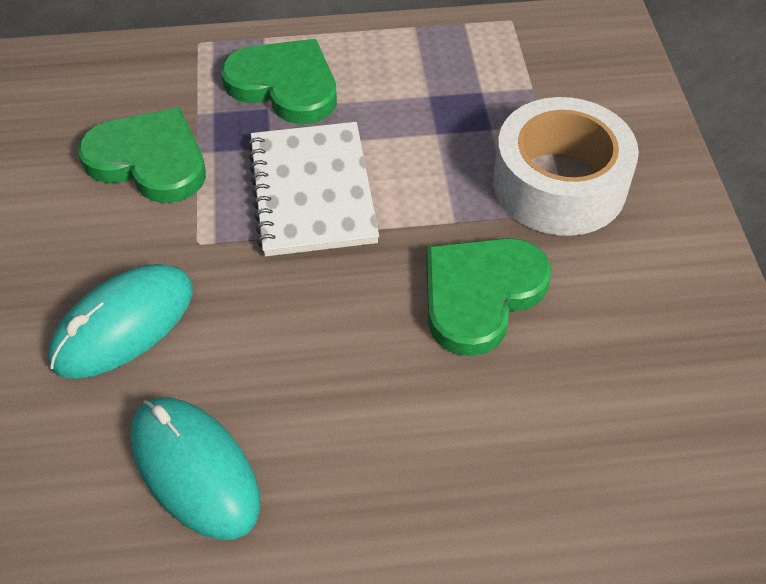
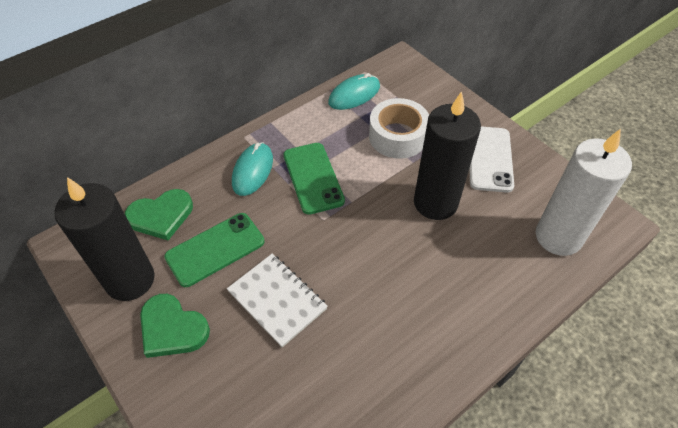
black candle: 0 -> 2
green heart: 3 -> 2
green phone: 0 -> 2
white candle: 0 -> 1
white phone: 0 -> 1

